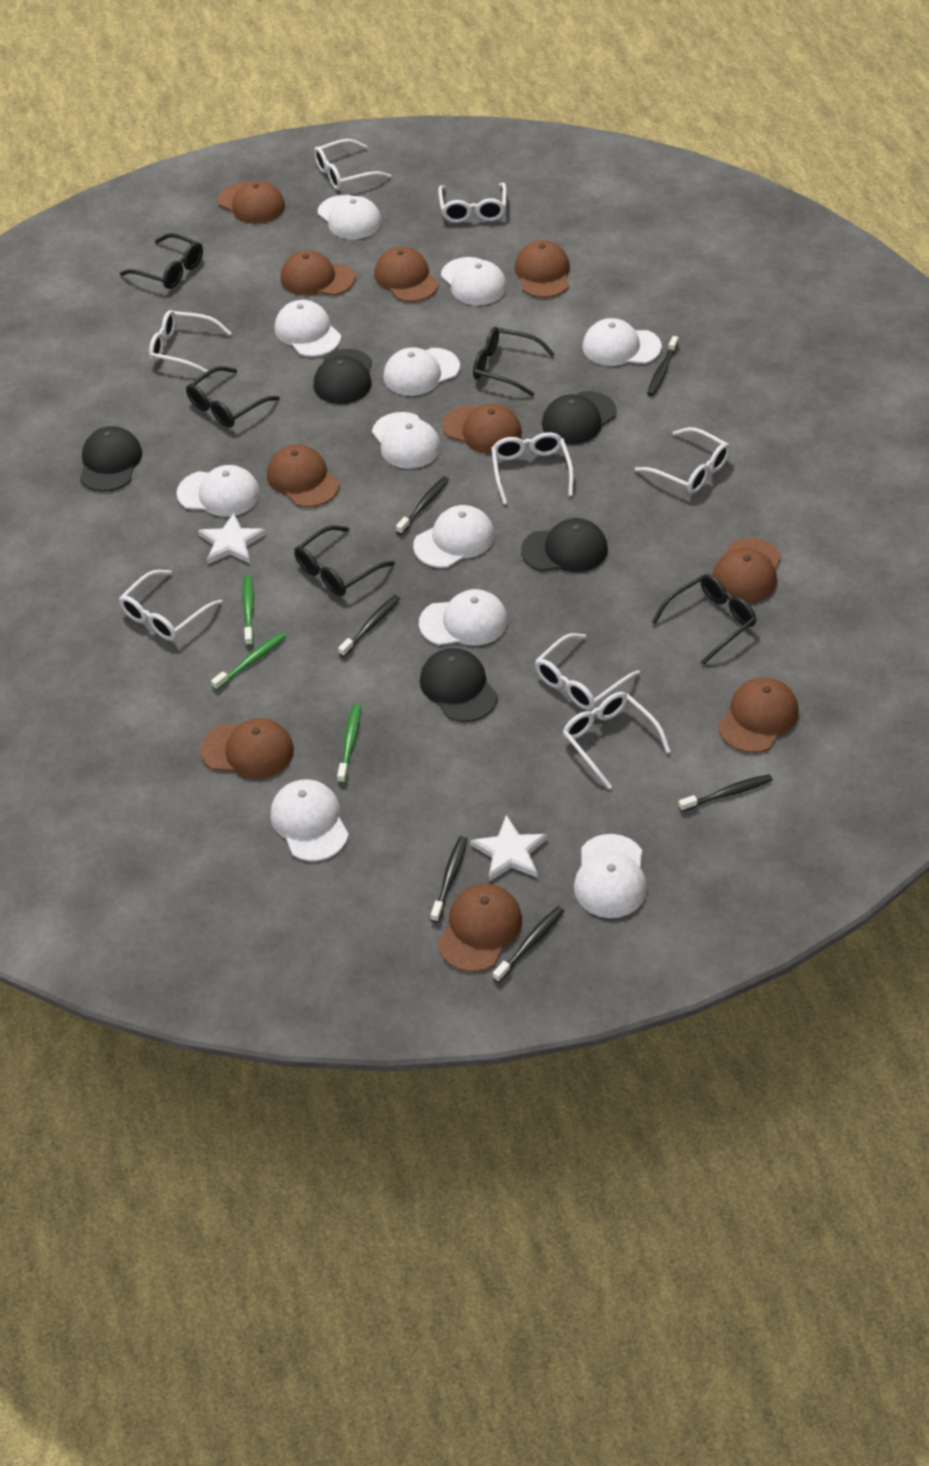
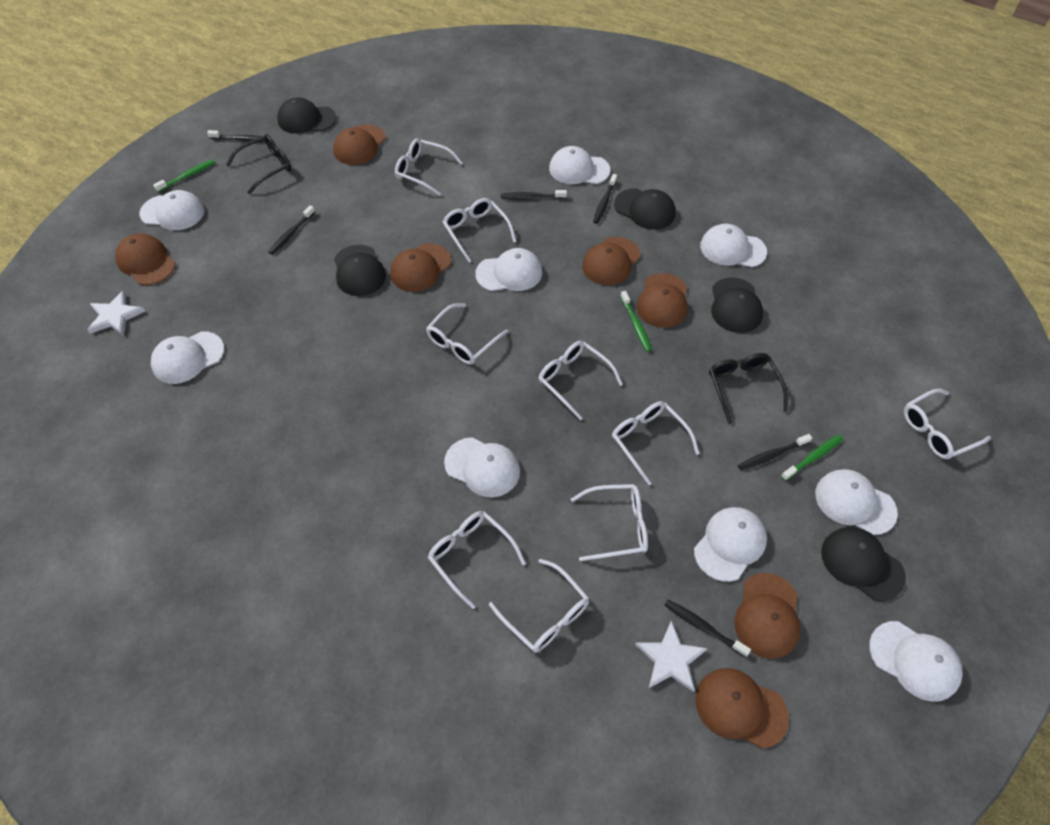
black glasses: 5 -> 2
brown cap: 10 -> 7
white cap: 11 -> 9
white glasses: 8 -> 9

